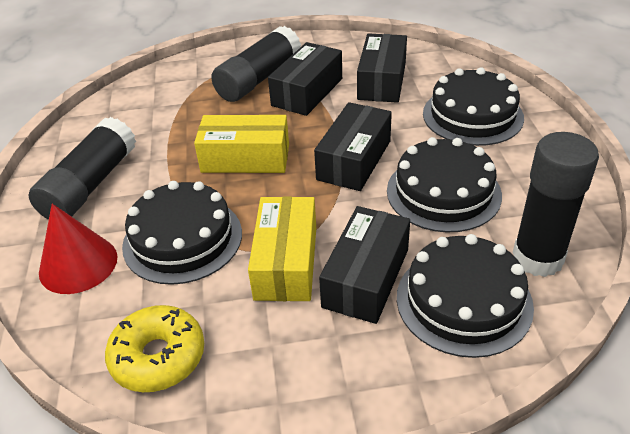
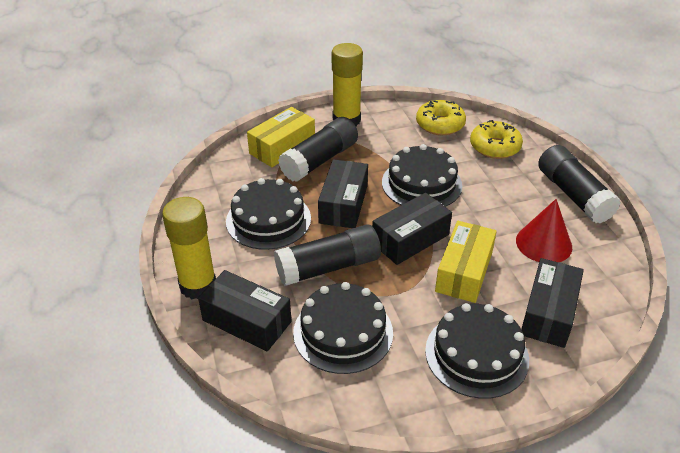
yellow donut: 1 -> 2
yellow glue stick: 0 -> 2

